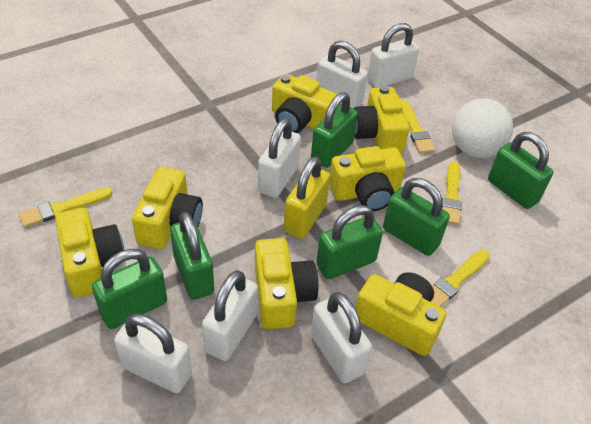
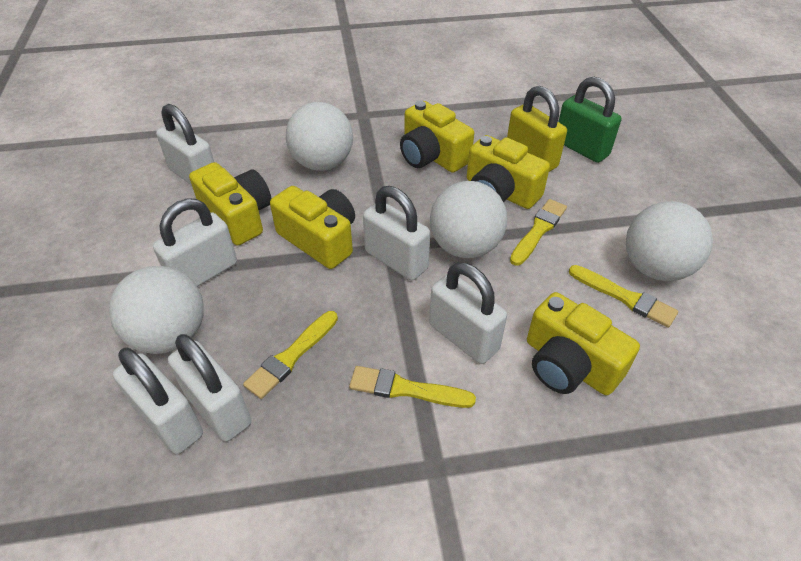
green padlock: 6 -> 1
white ball: 1 -> 4
yellow camera: 7 -> 5

